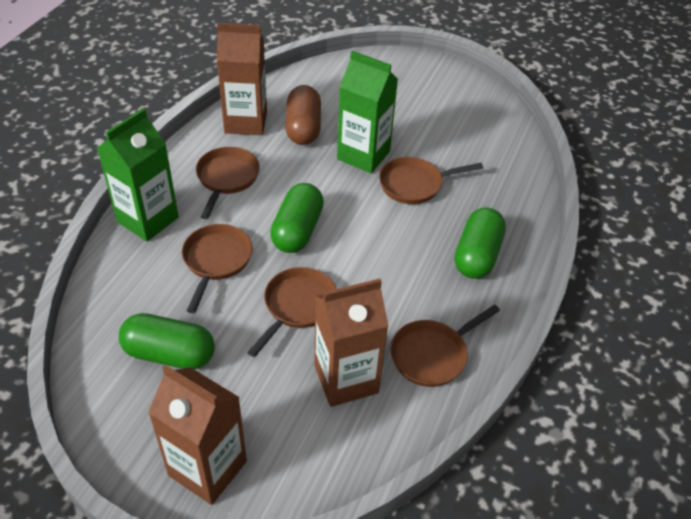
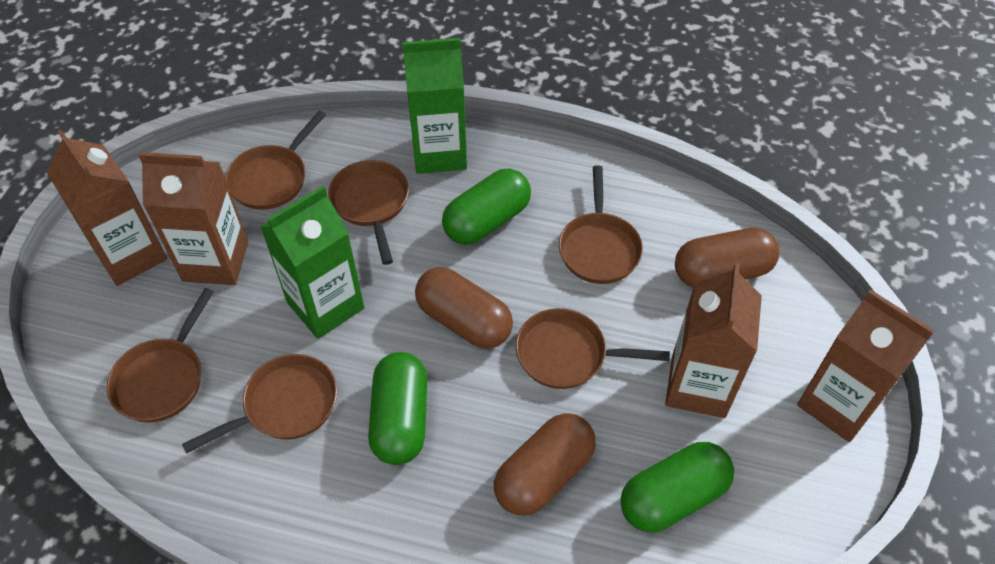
brown capsule: 1 -> 3
brown carton: 3 -> 4
brown pan: 5 -> 6

